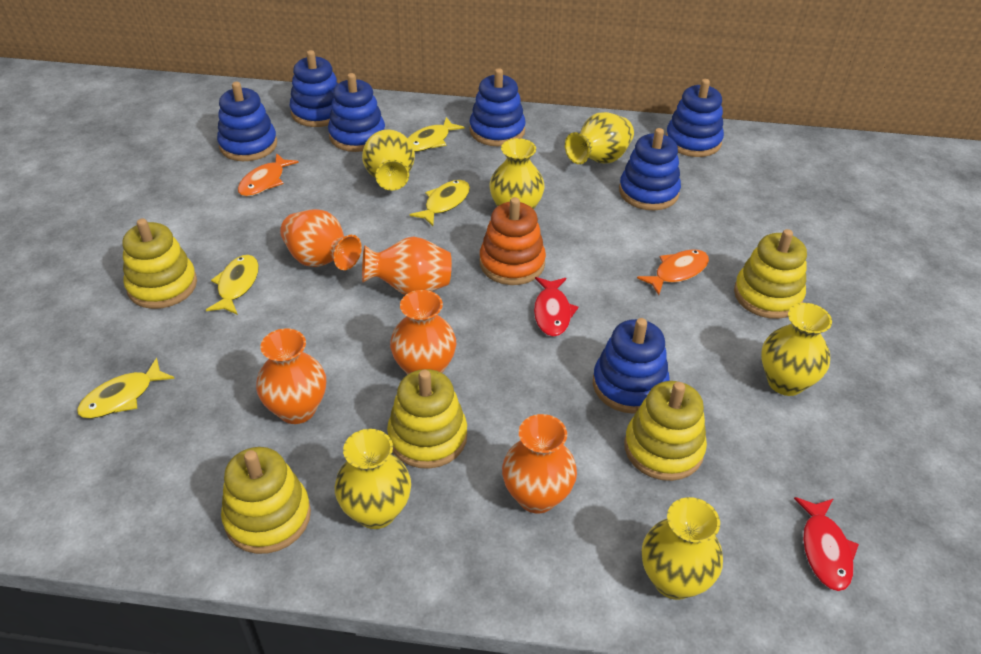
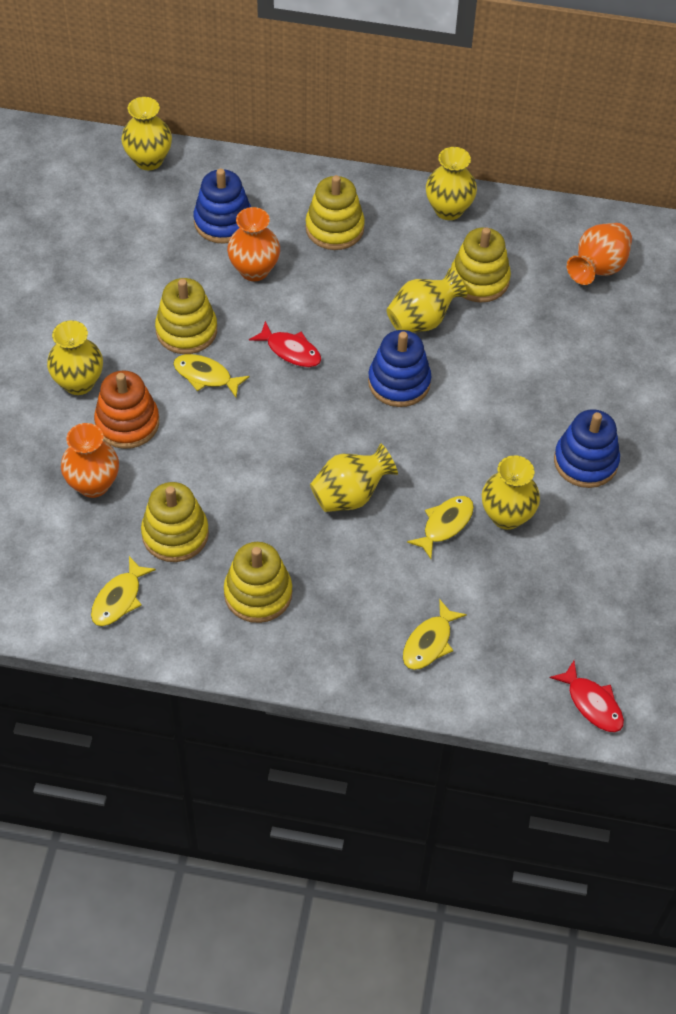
blue stacking toy: 7 -> 3
orange fish: 2 -> 0
orange vase: 5 -> 3

